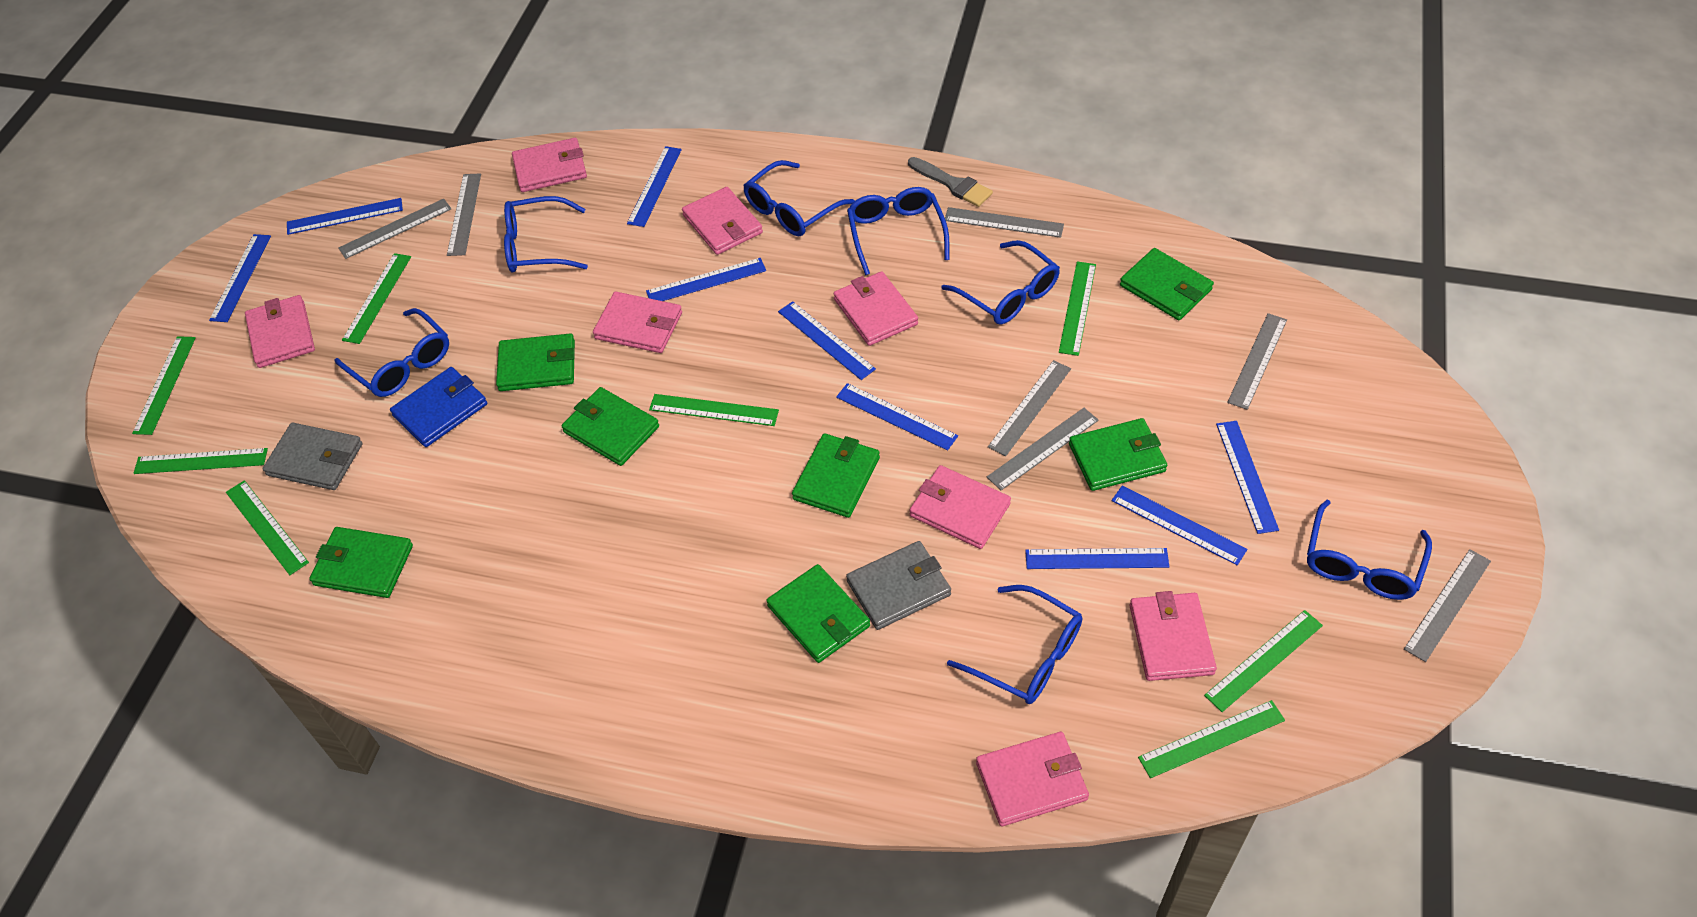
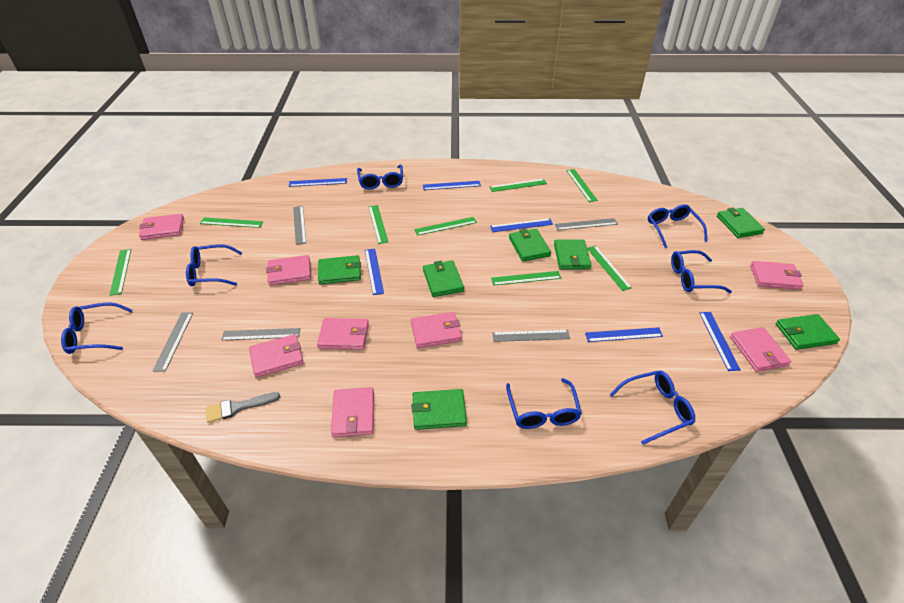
blue ruler: 9 -> 6
blue wallet: 1 -> 0
grey ruler: 7 -> 5
grey wallet: 2 -> 0

